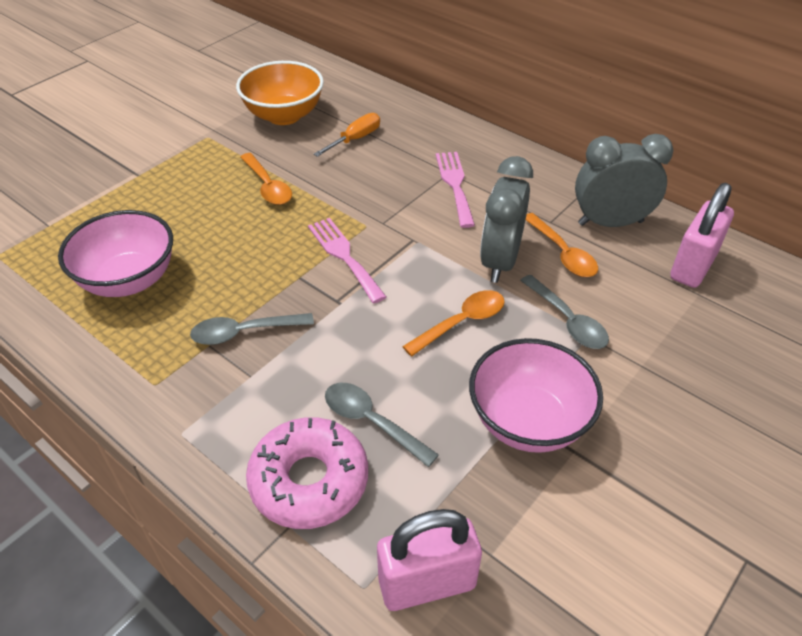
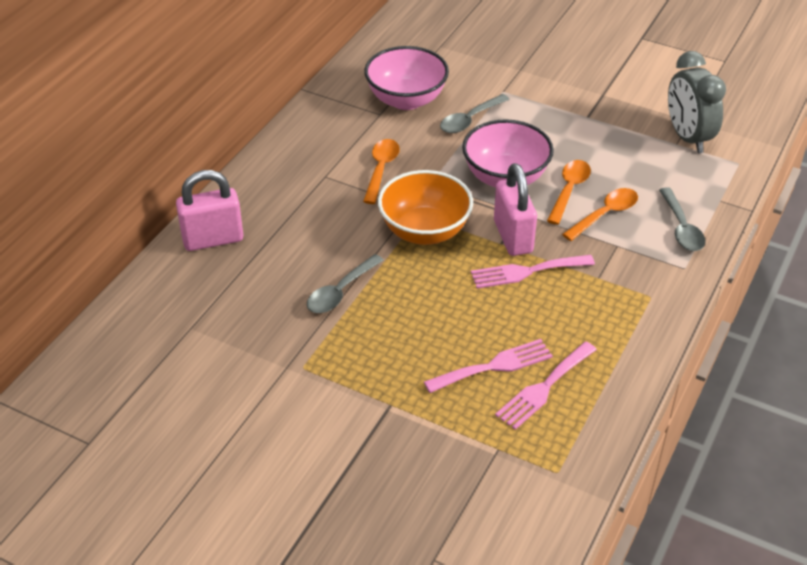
grey clock: 2 -> 1
orange screwdriver: 1 -> 0
pink donut: 1 -> 0
pink fork: 2 -> 3

